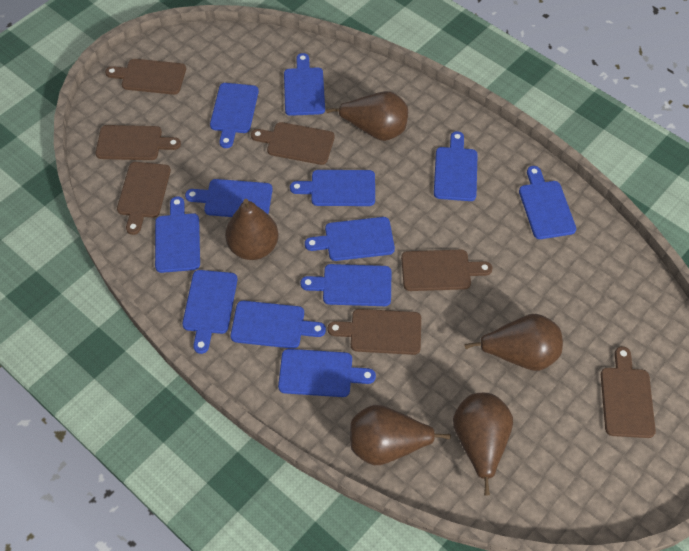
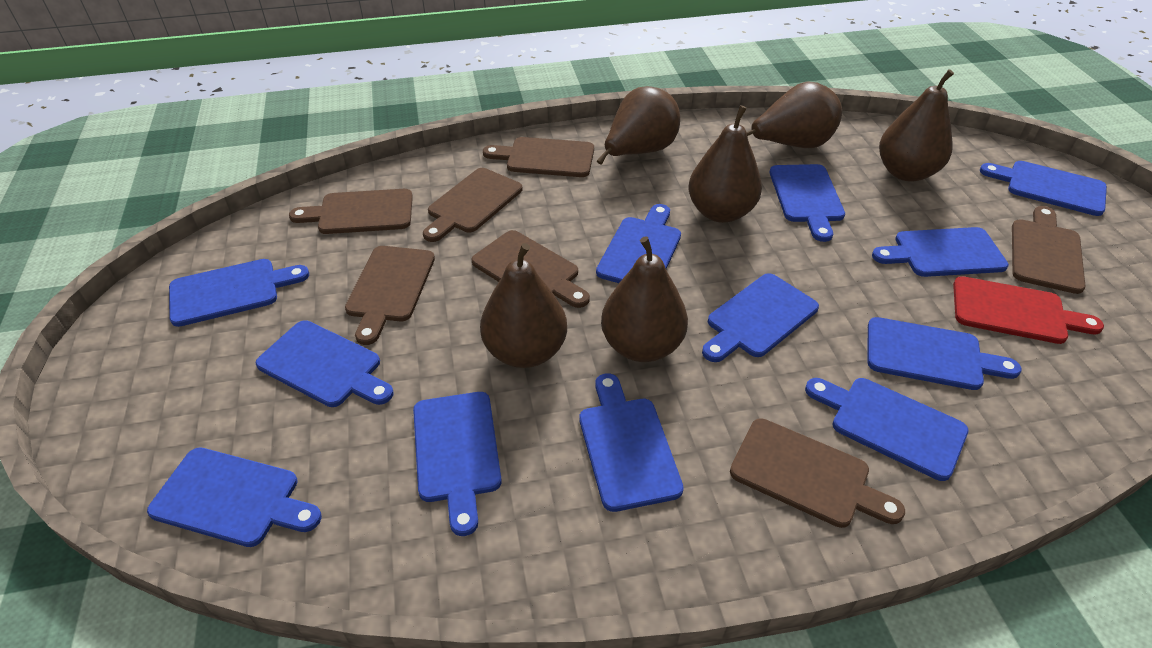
brown pear: 5 -> 6
red cutting board: 0 -> 1

